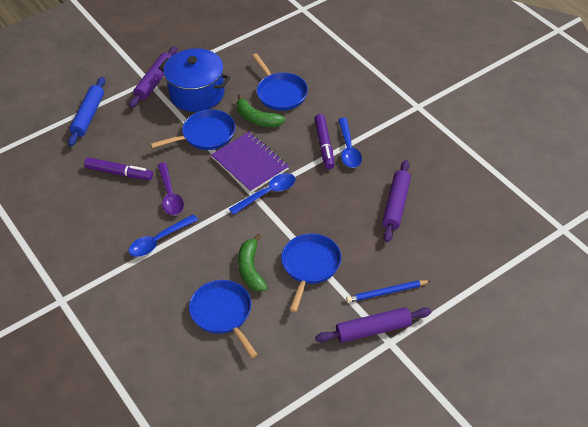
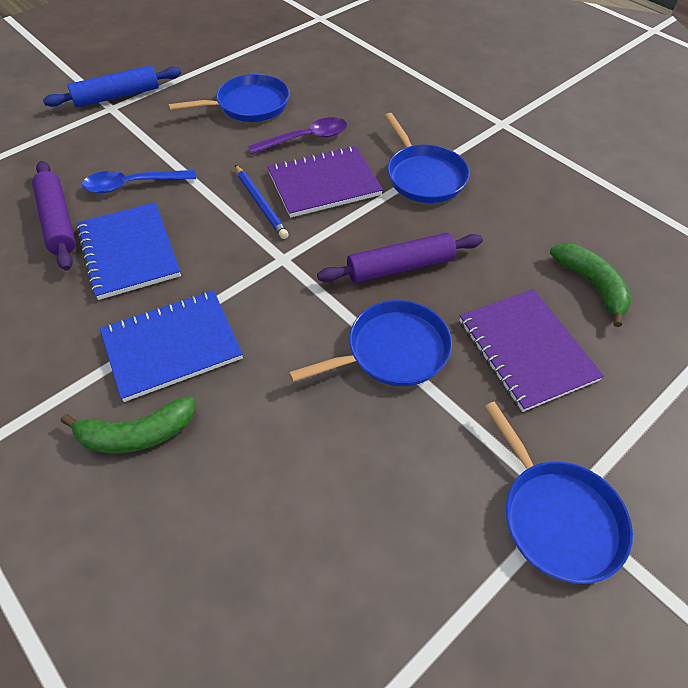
blue notebook: 0 -> 2
blue pot: 1 -> 0
blue spoon: 3 -> 1
purple marker: 2 -> 0
purple notebook: 1 -> 2
purple rolling pin: 3 -> 2

